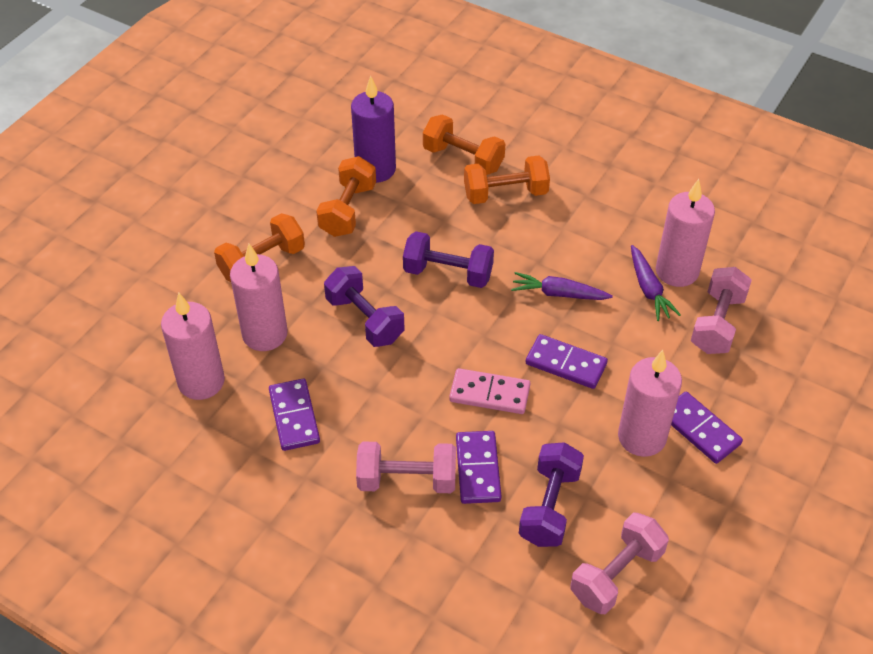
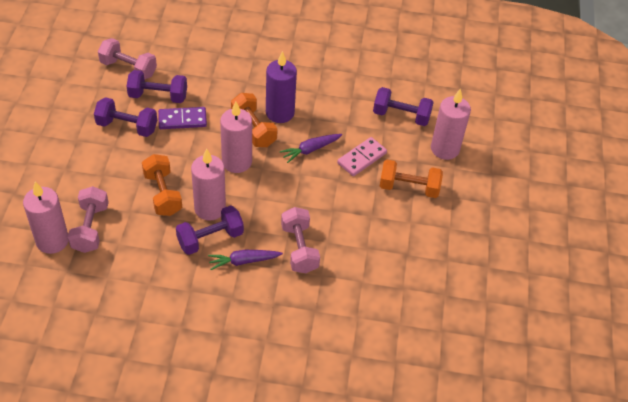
orange dumbbell: 4 -> 3
purple domino: 4 -> 1
purple dumbbell: 3 -> 4

